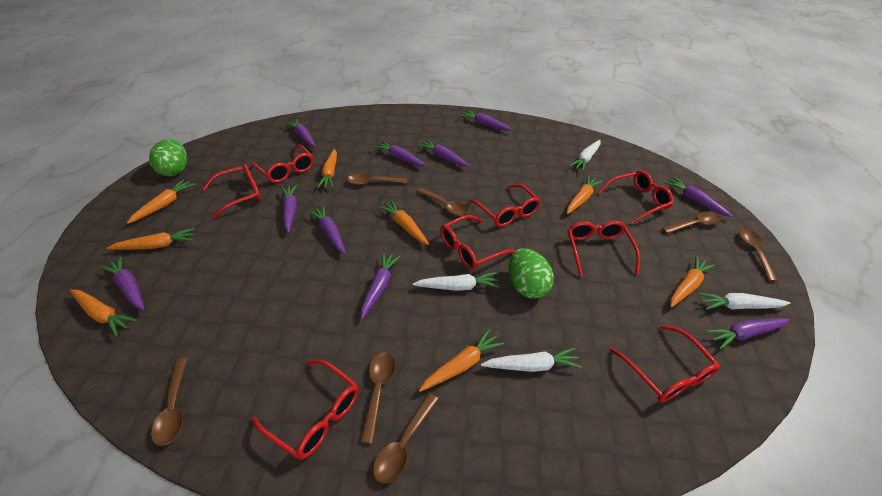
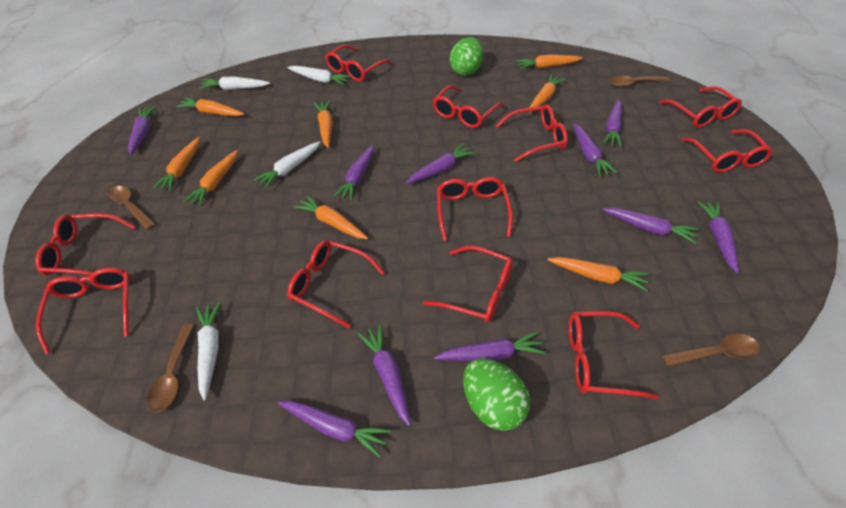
brown spoon: 7 -> 4
red glasses: 8 -> 11

